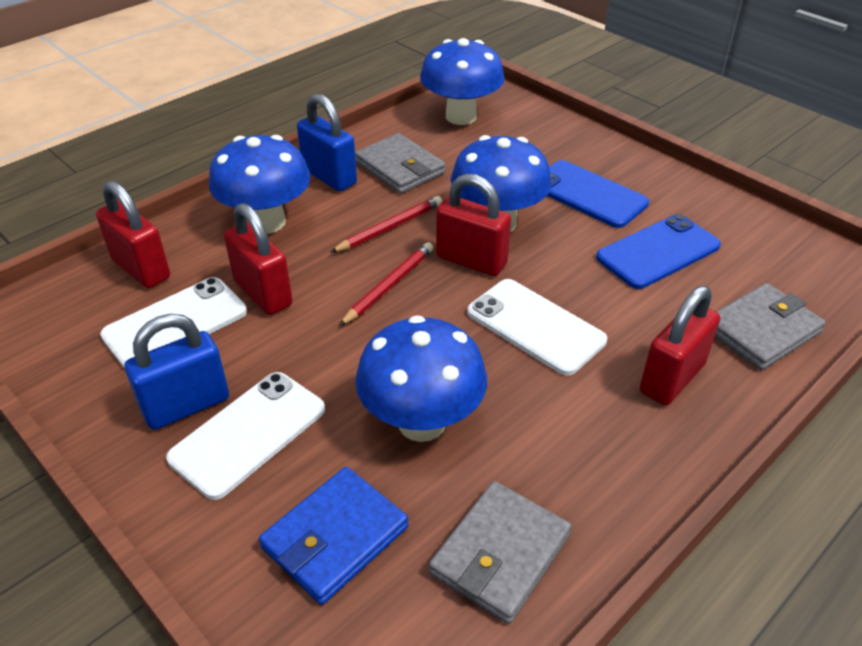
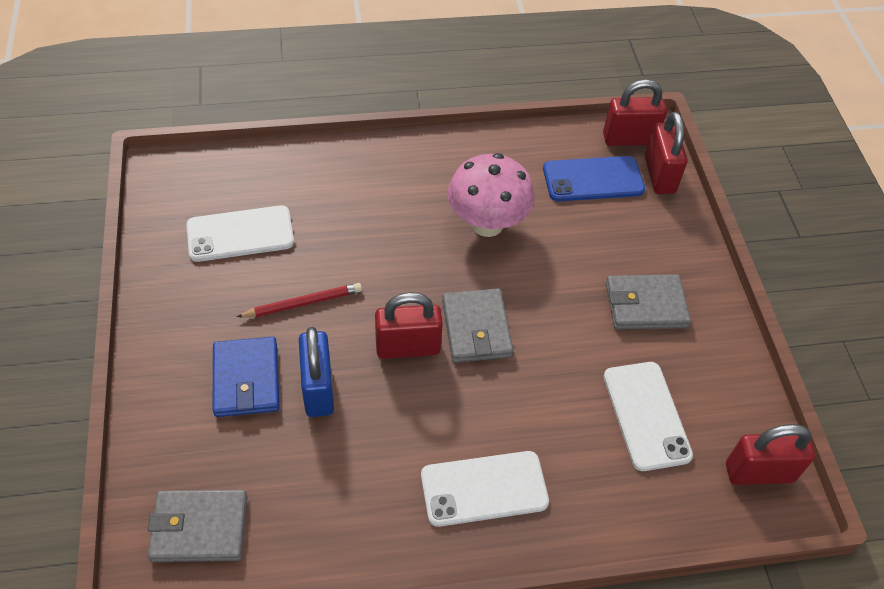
blue mushroom: 4 -> 0
blue padlock: 2 -> 1
blue phone: 2 -> 1
pink mushroom: 0 -> 1
red pencil: 2 -> 1

